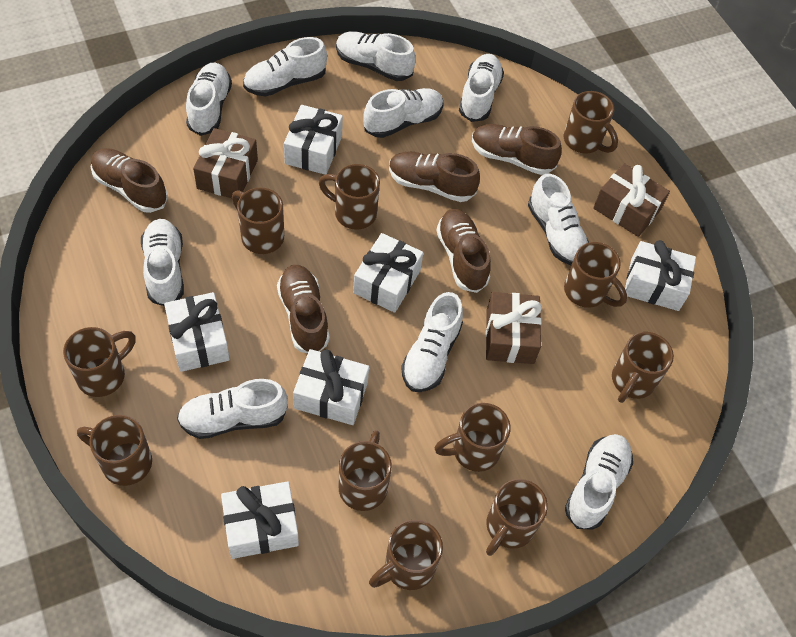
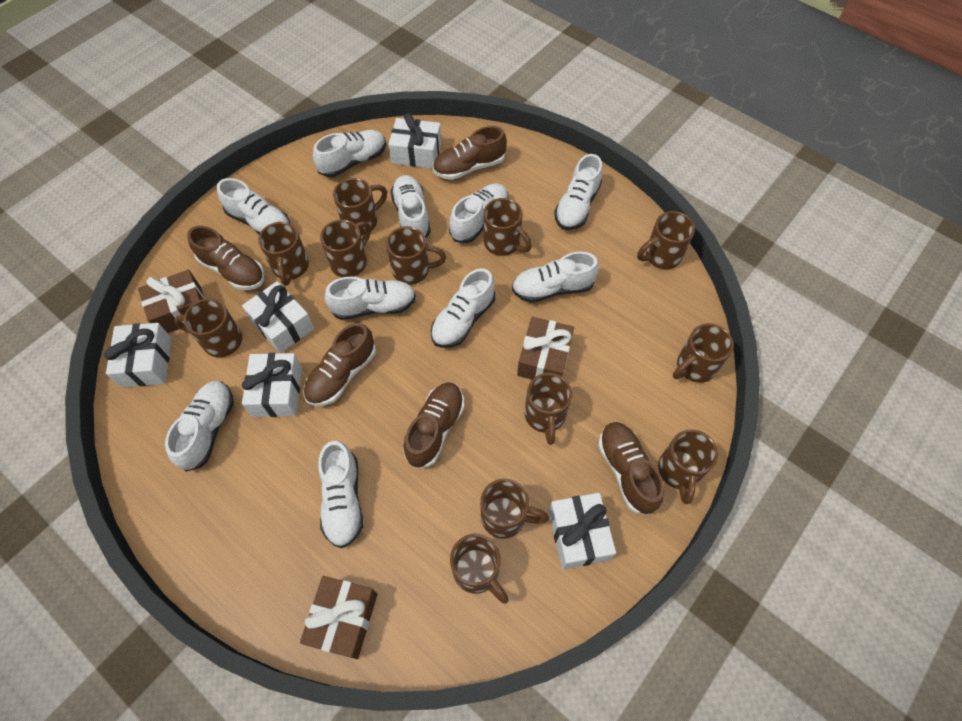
brown mug: 11 -> 12
white gift: 6 -> 5

